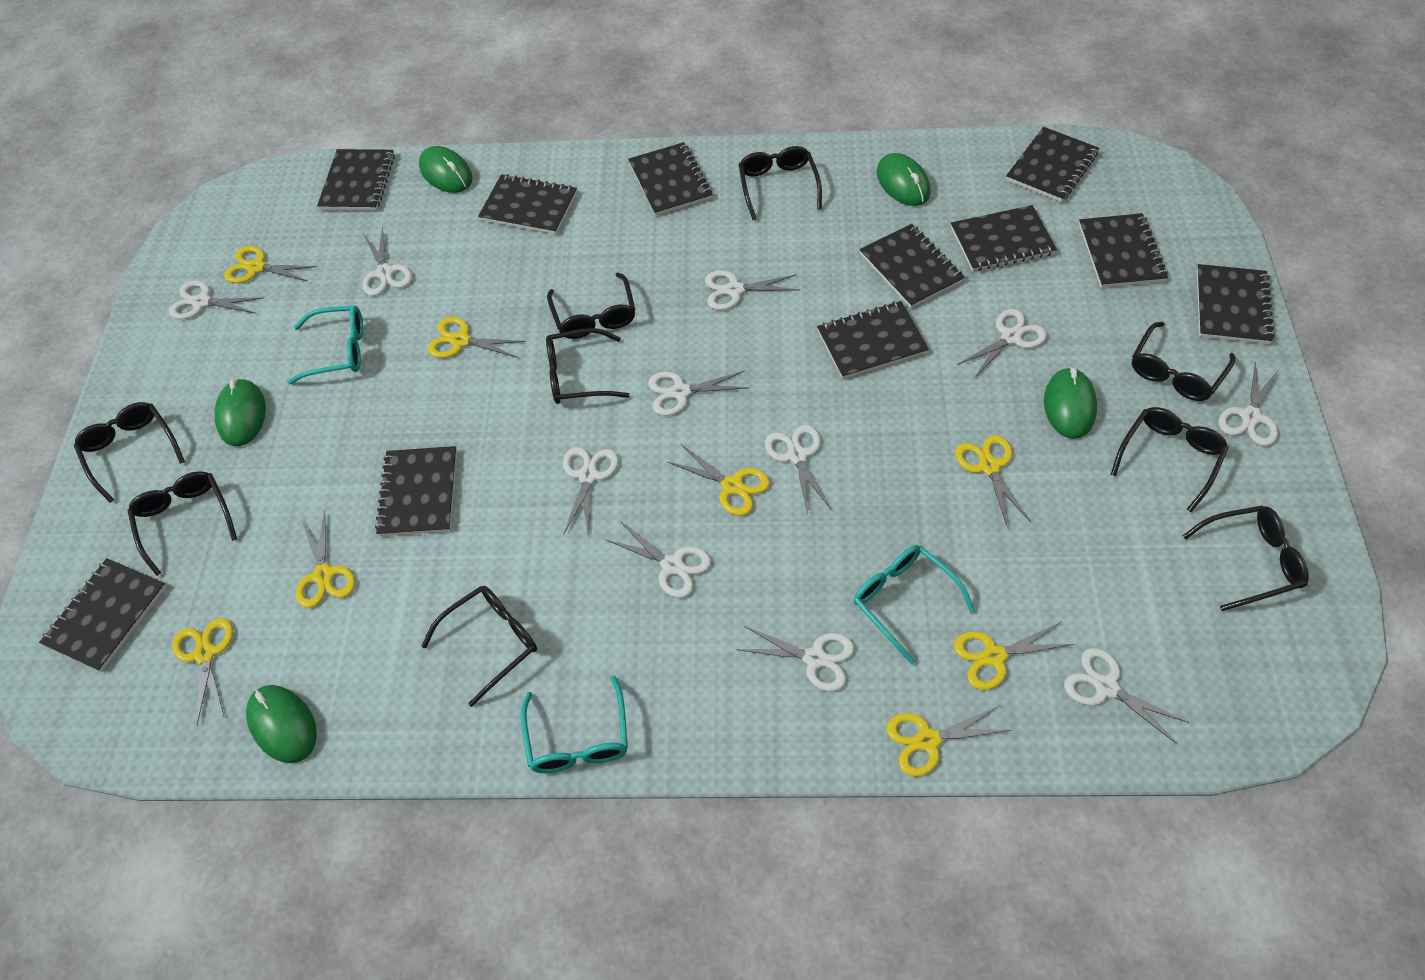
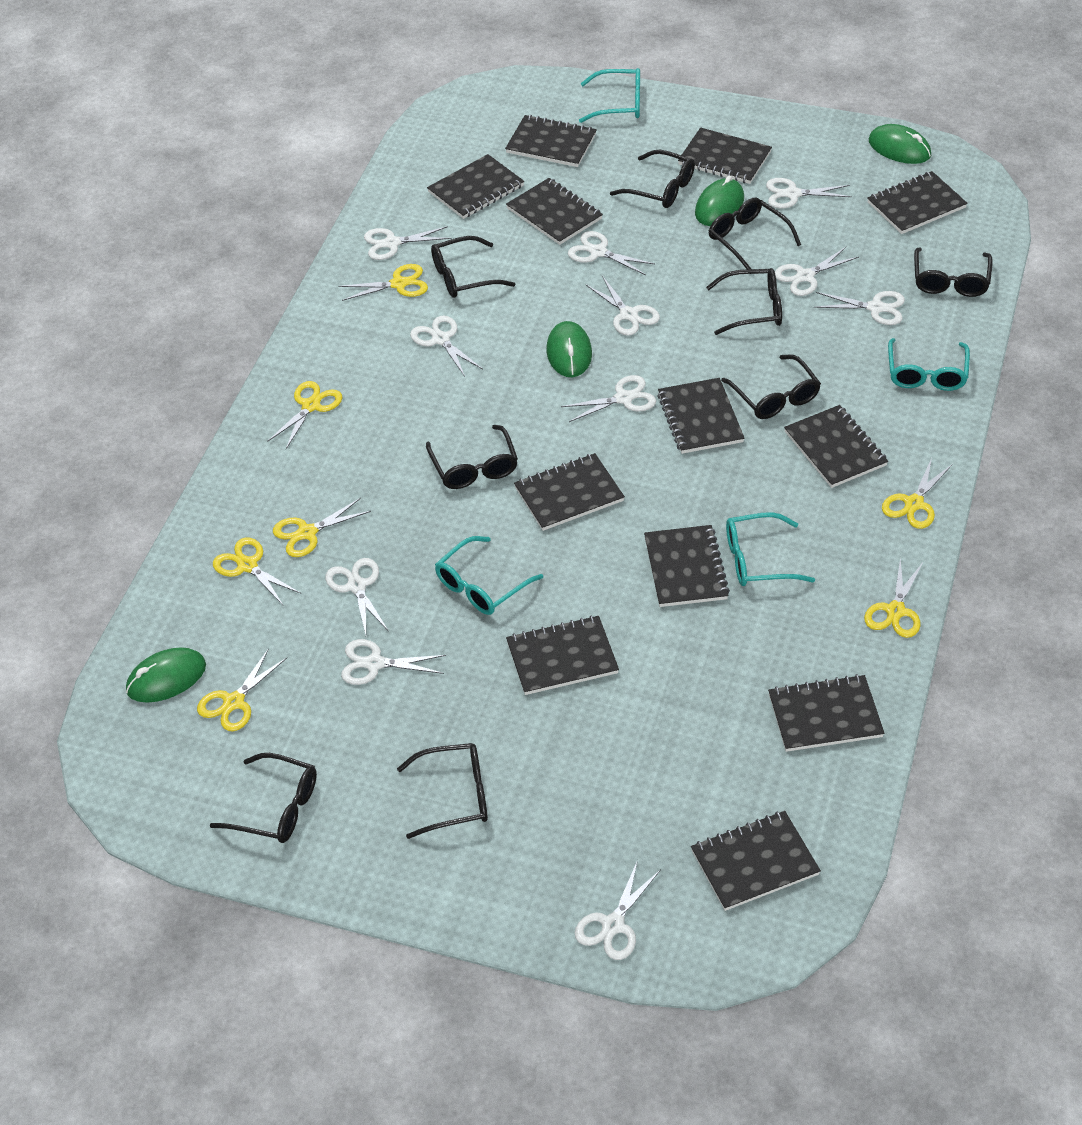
black notebook: 11 -> 12
green mouse: 5 -> 4
turquoise glasses: 3 -> 4
yellow scissors: 8 -> 7

